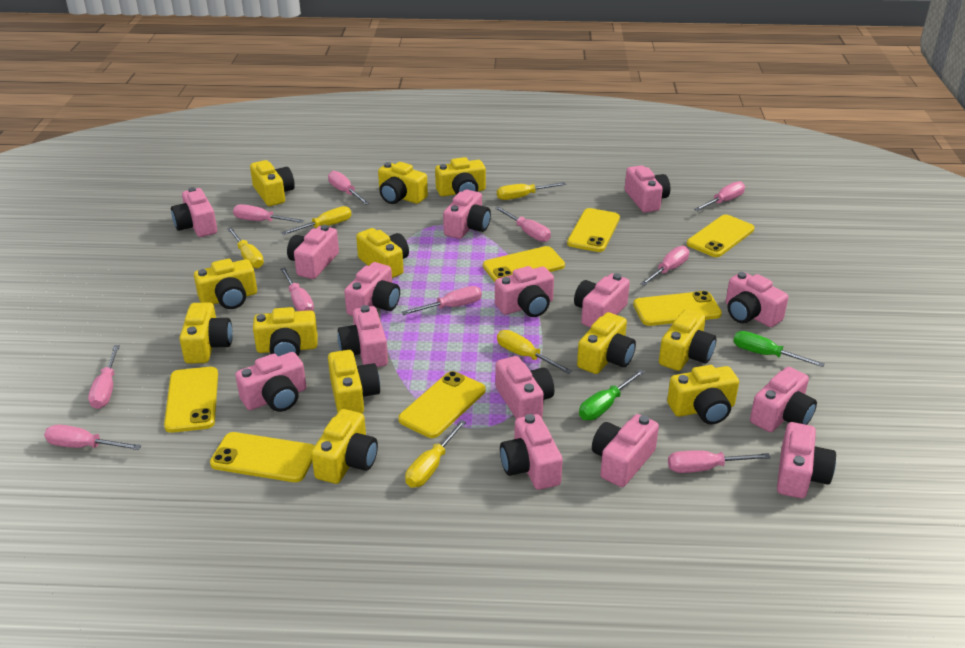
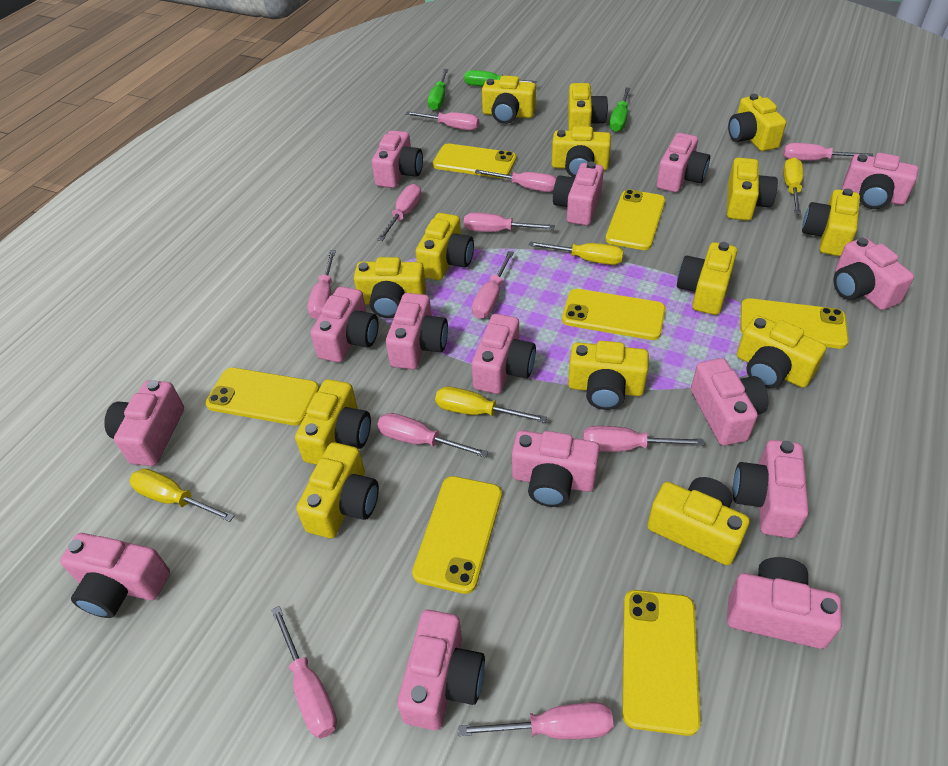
green screwdriver: 2 -> 3
pink screwdriver: 10 -> 11
yellow camera: 12 -> 14
yellow screwdriver: 5 -> 4

